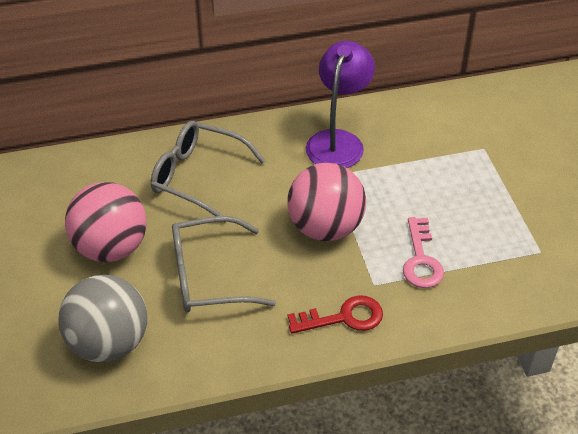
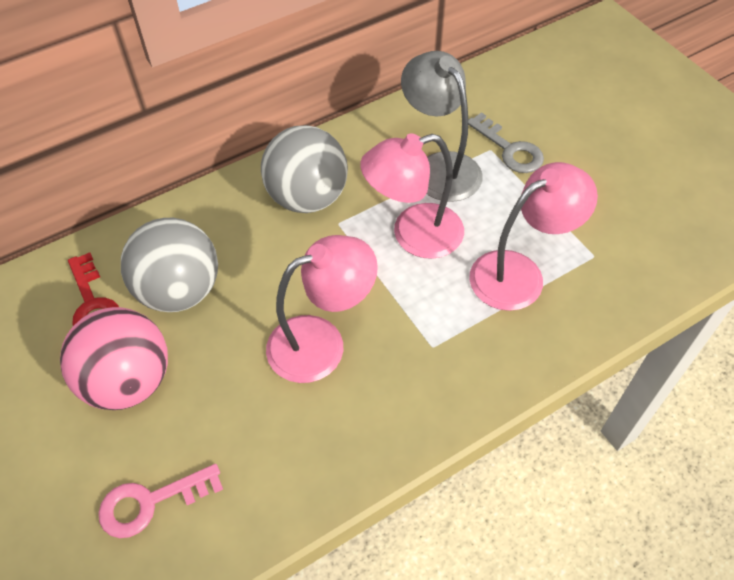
grey ball: 1 -> 2
grey glasses: 2 -> 0
grey key: 0 -> 1
grey lamp: 0 -> 1
pink ball: 2 -> 1
pink lamp: 0 -> 3
purple lamp: 1 -> 0

